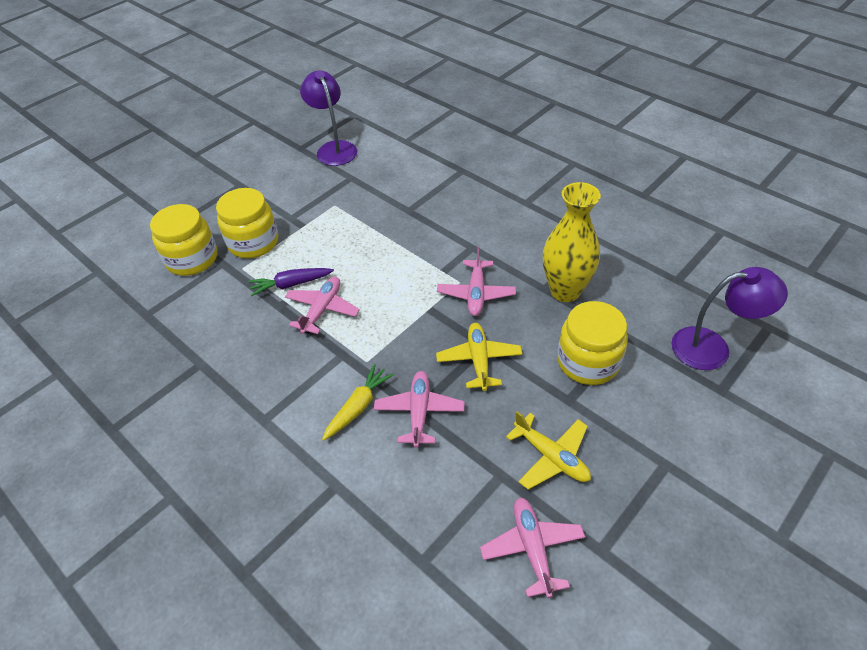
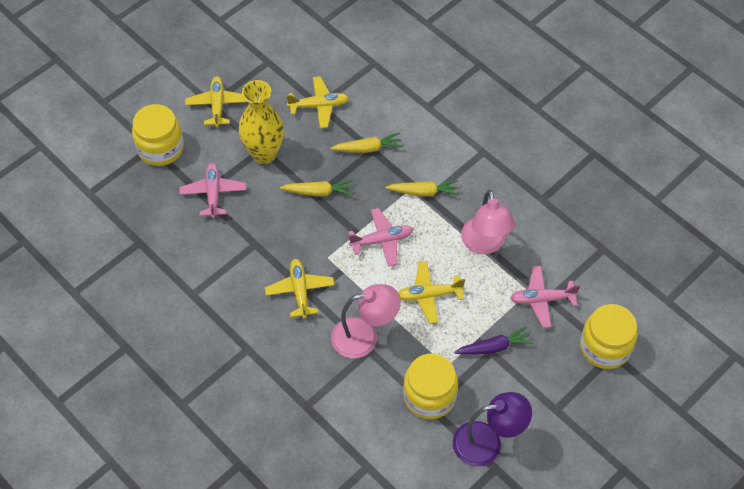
pink lamp: 0 -> 2
pink plane: 4 -> 3
purple lamp: 2 -> 1
yellow carrot: 1 -> 3
yellow plane: 2 -> 4

